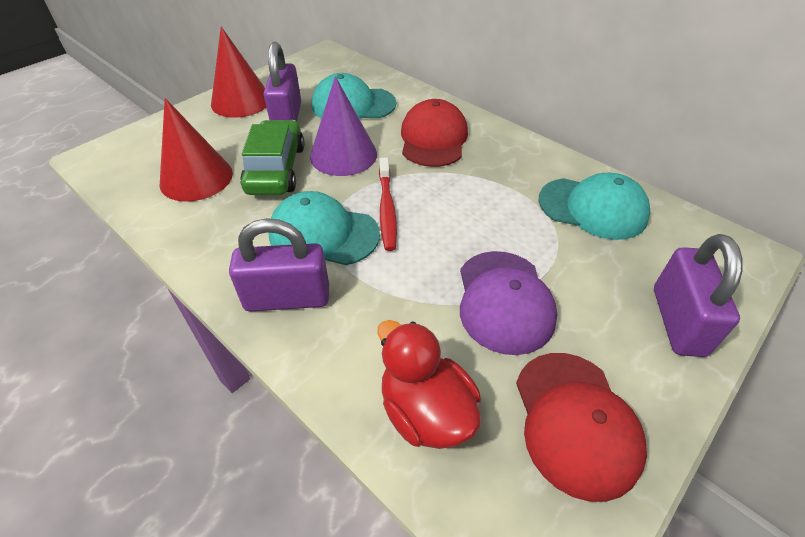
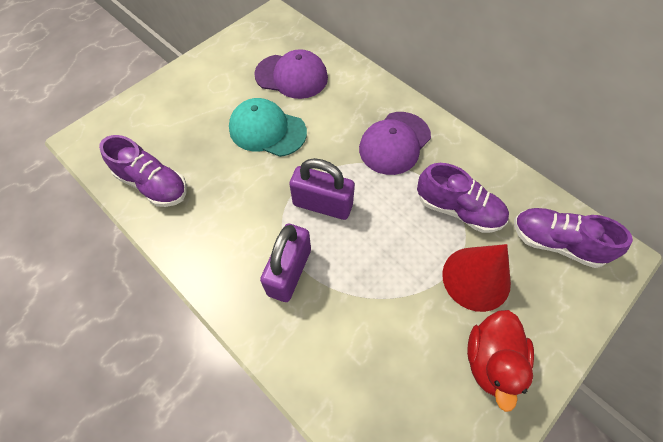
green car: 1 -> 0
purple cap: 1 -> 2
purple cone: 1 -> 0
purple padlock: 3 -> 2
purple shoe: 0 -> 3
red cap: 2 -> 0
red cone: 2 -> 1
red toothbrush: 1 -> 0
turquoise cap: 3 -> 1

